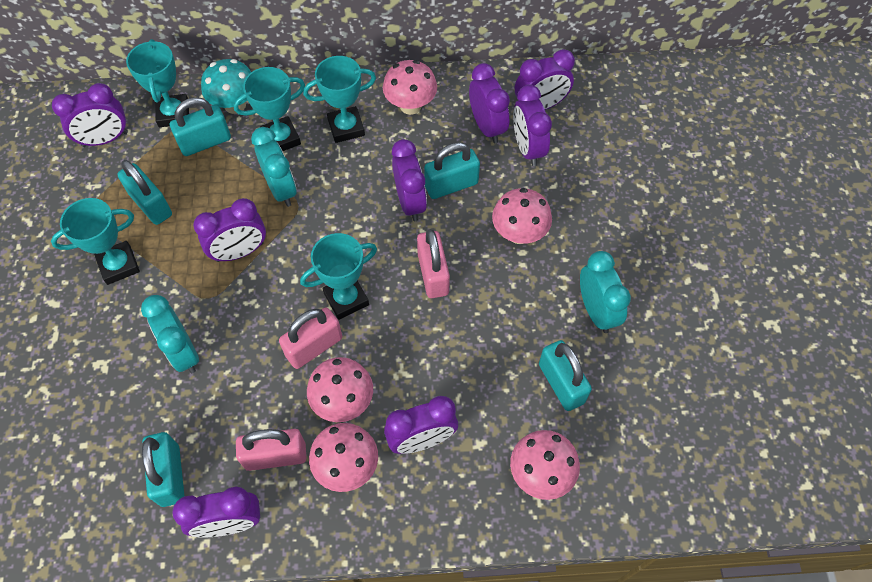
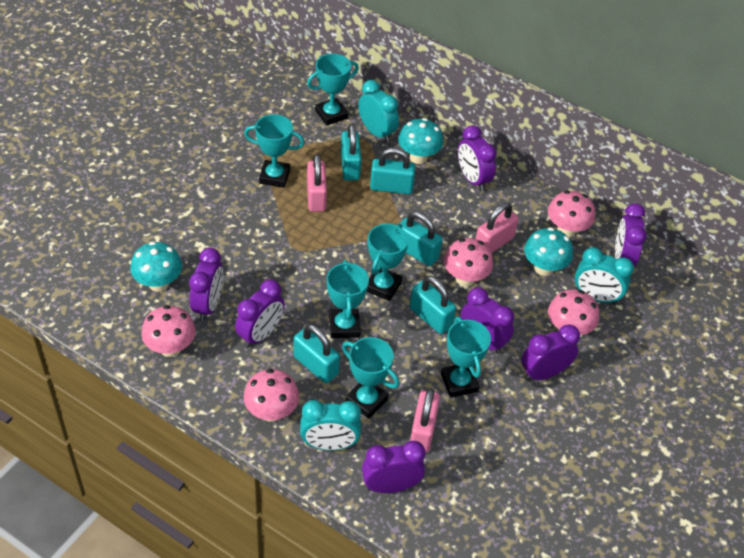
purple clock: 8 -> 7
turquoise mushroom: 1 -> 3
turquoise trophy: 5 -> 6

